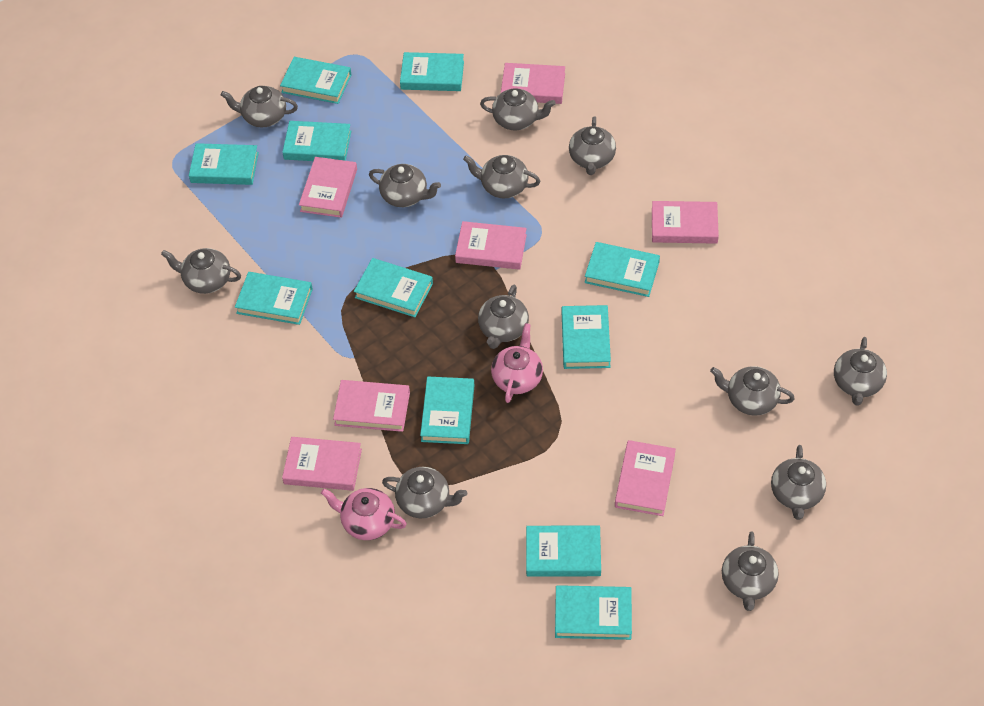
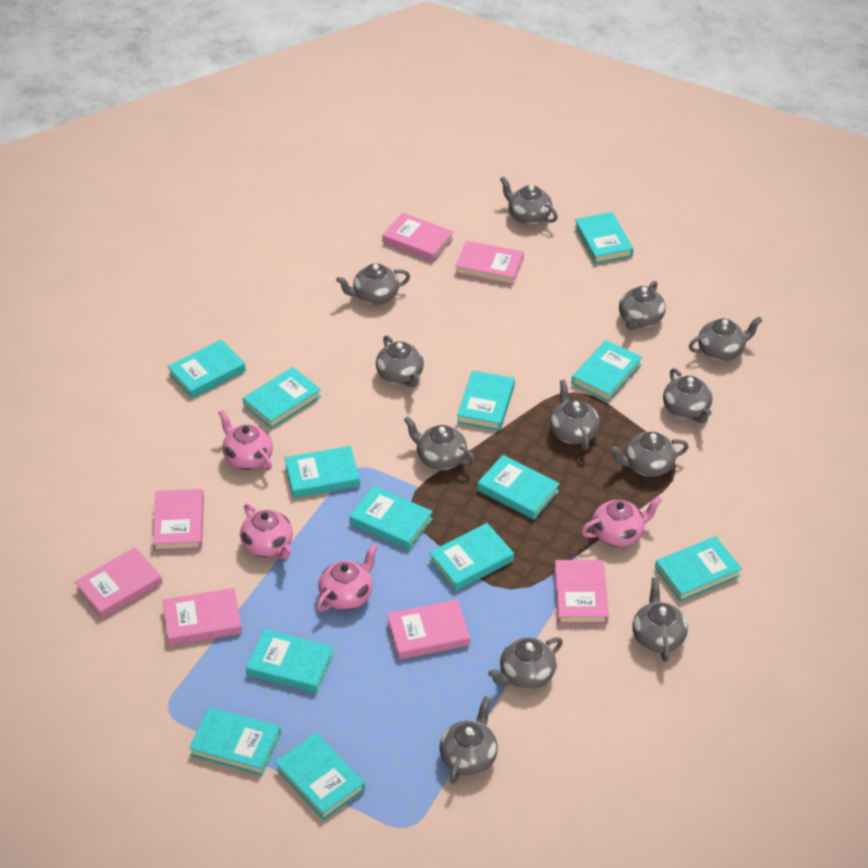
pink teapot: 2 -> 4
turquoise book: 11 -> 13

